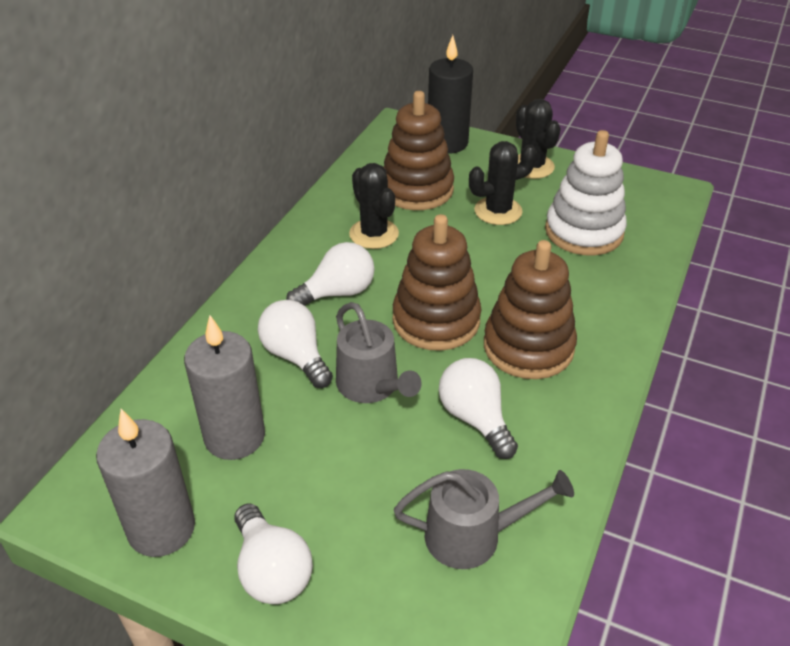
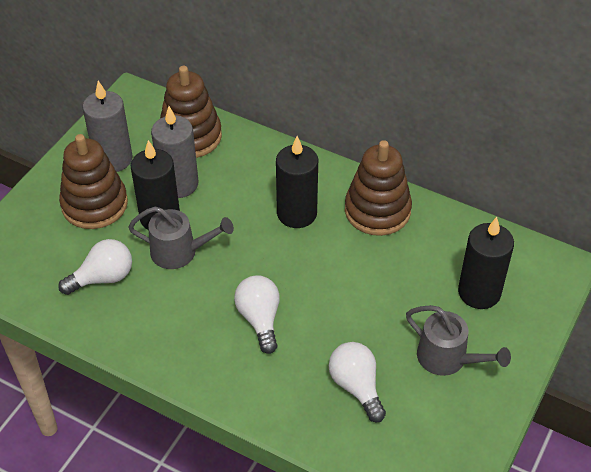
black cactus: 3 -> 0
black candle: 1 -> 3
white light bulb: 4 -> 3
white stacking toy: 1 -> 0

